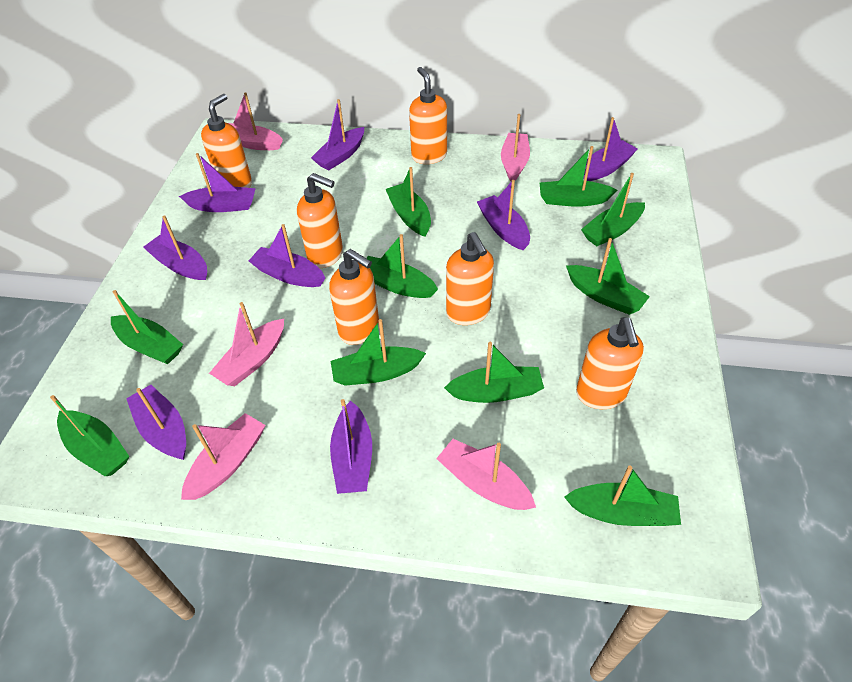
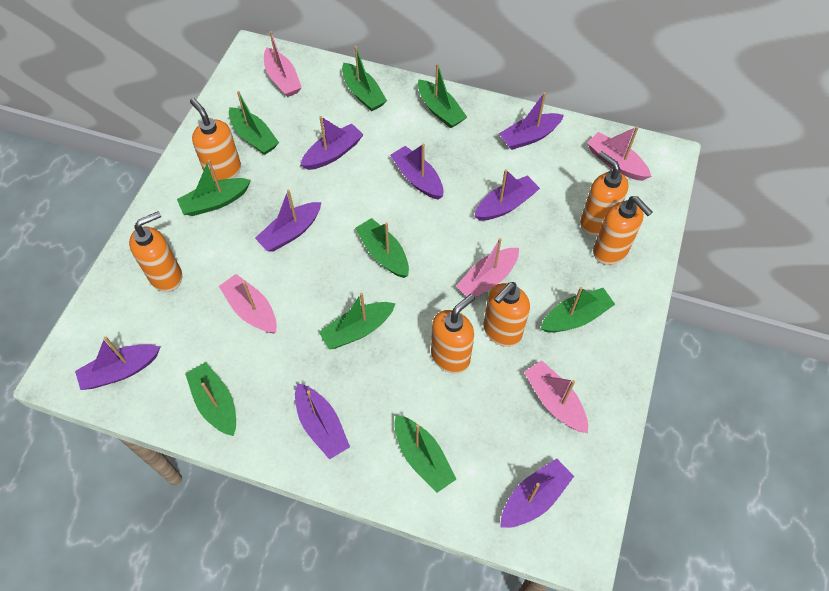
green boat: 10 -> 9

